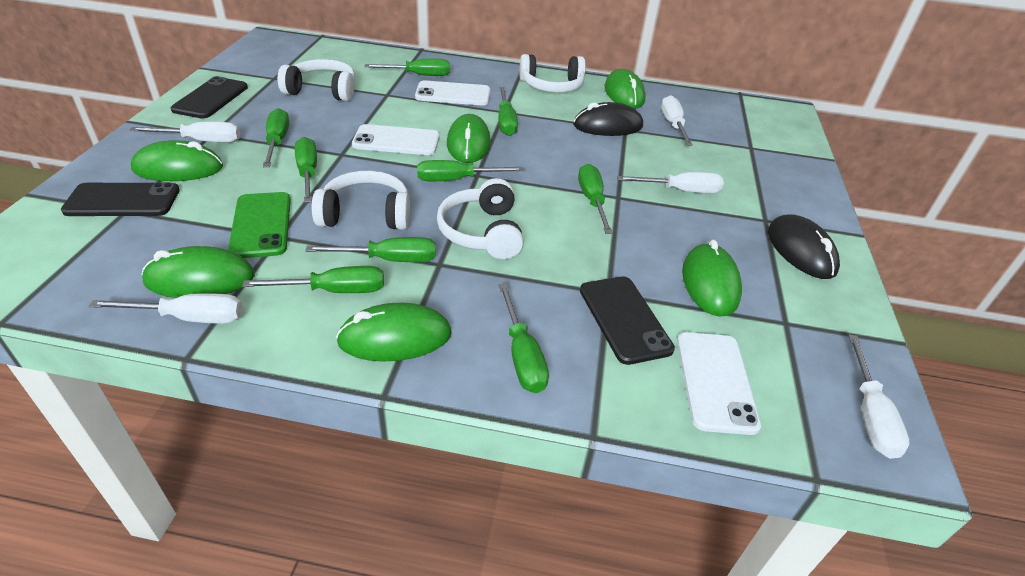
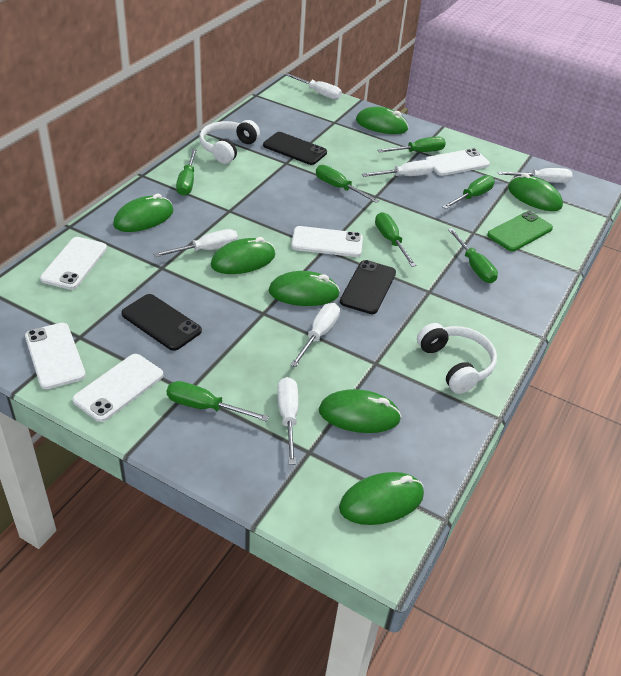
black mouse: 2 -> 0
green mouse: 6 -> 7
green screwdriver: 9 -> 7
white headphones: 4 -> 2
white phone: 3 -> 5
white screwdriver: 5 -> 6

